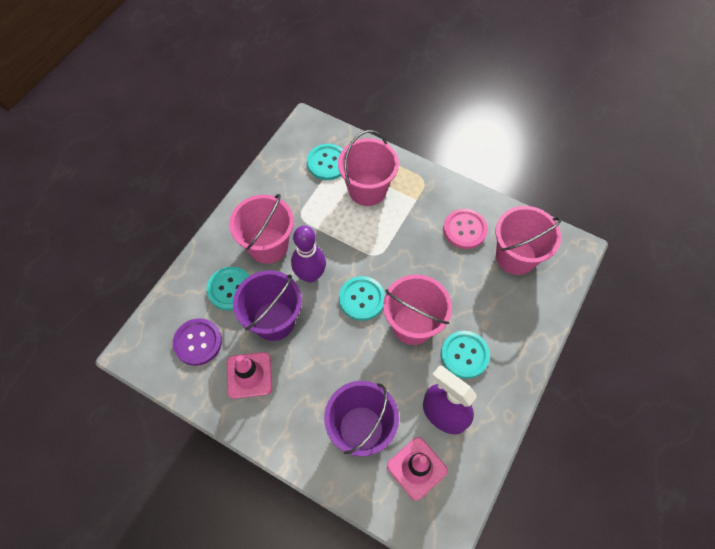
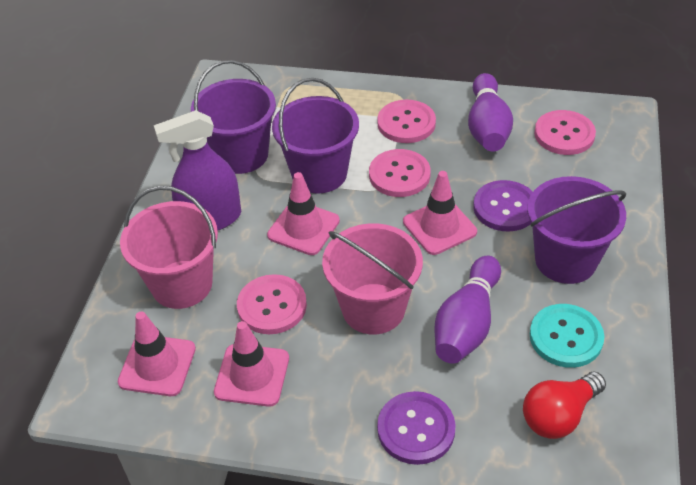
pink bucket: 4 -> 2
pink button: 1 -> 4
pink traffic cone: 2 -> 4
purple bowling pin: 1 -> 2
purple bucket: 2 -> 3
purple button: 1 -> 2
red light bulb: 0 -> 1
turquoise button: 4 -> 1

